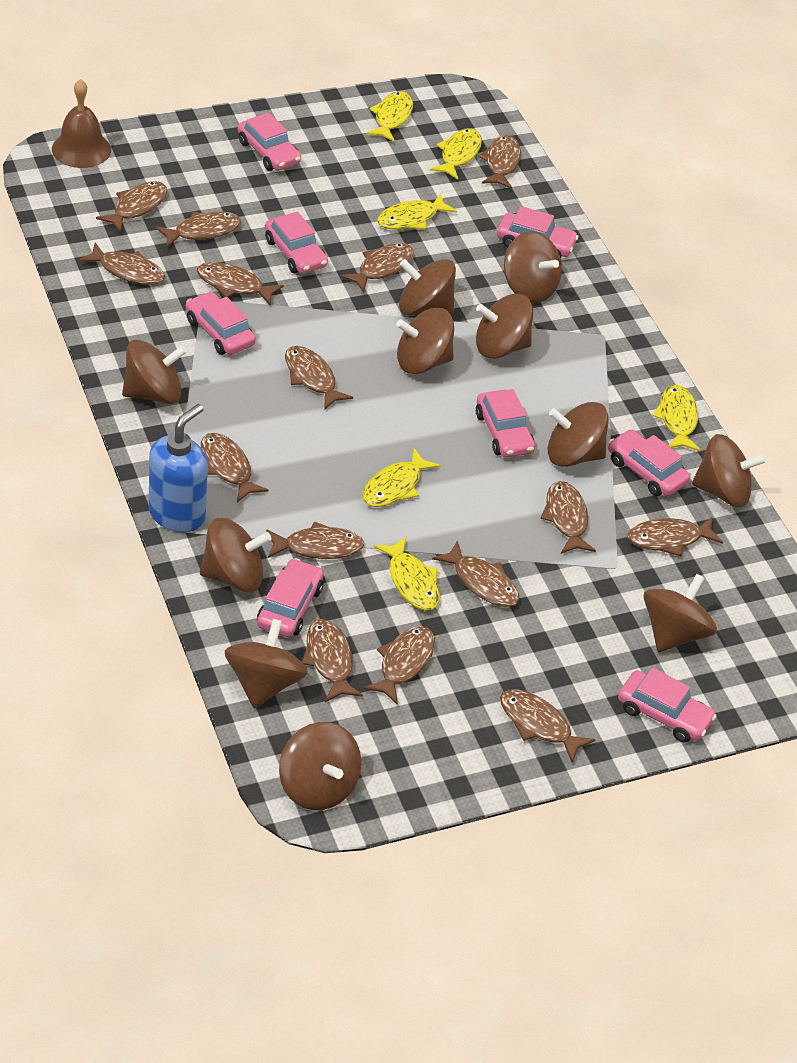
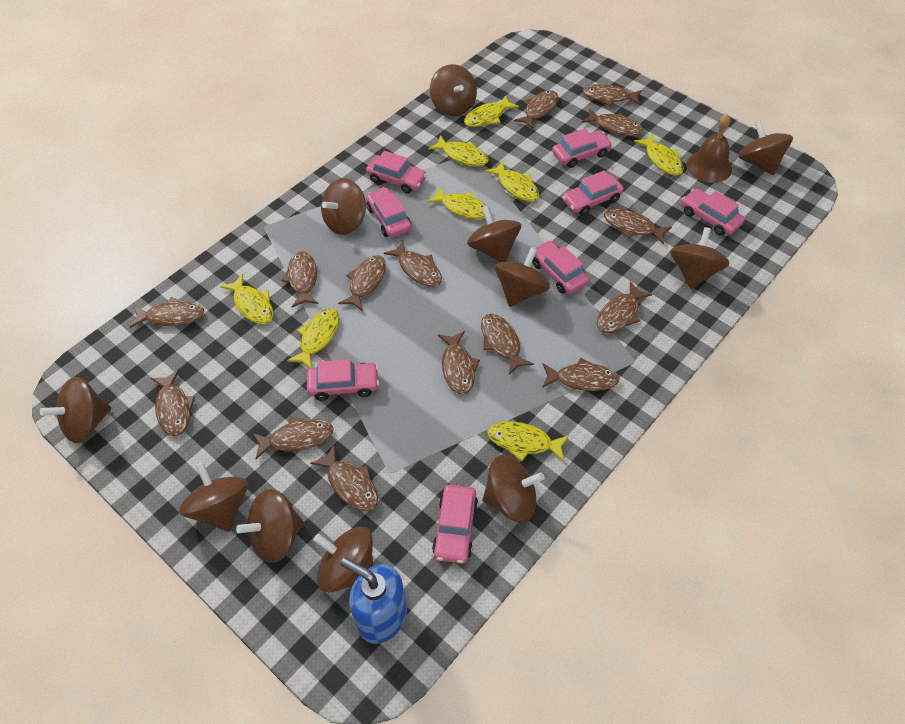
yellow fish: 6 -> 8

